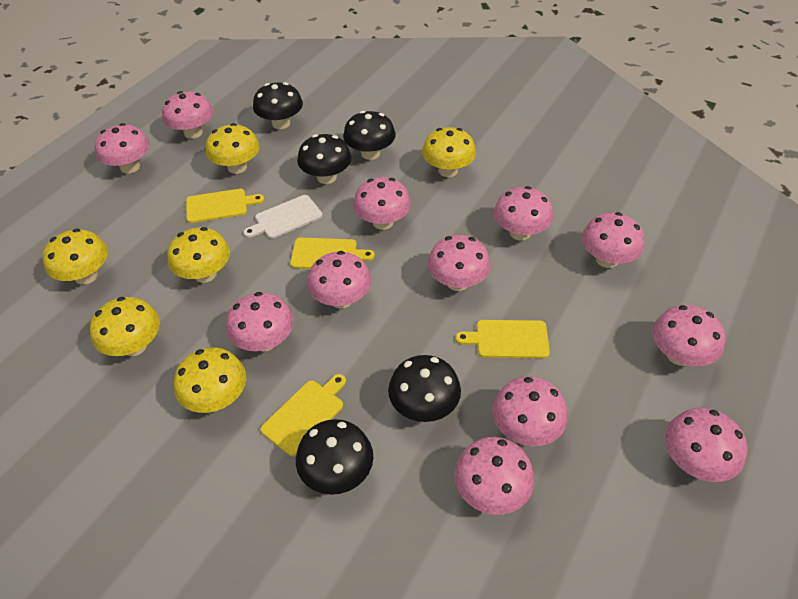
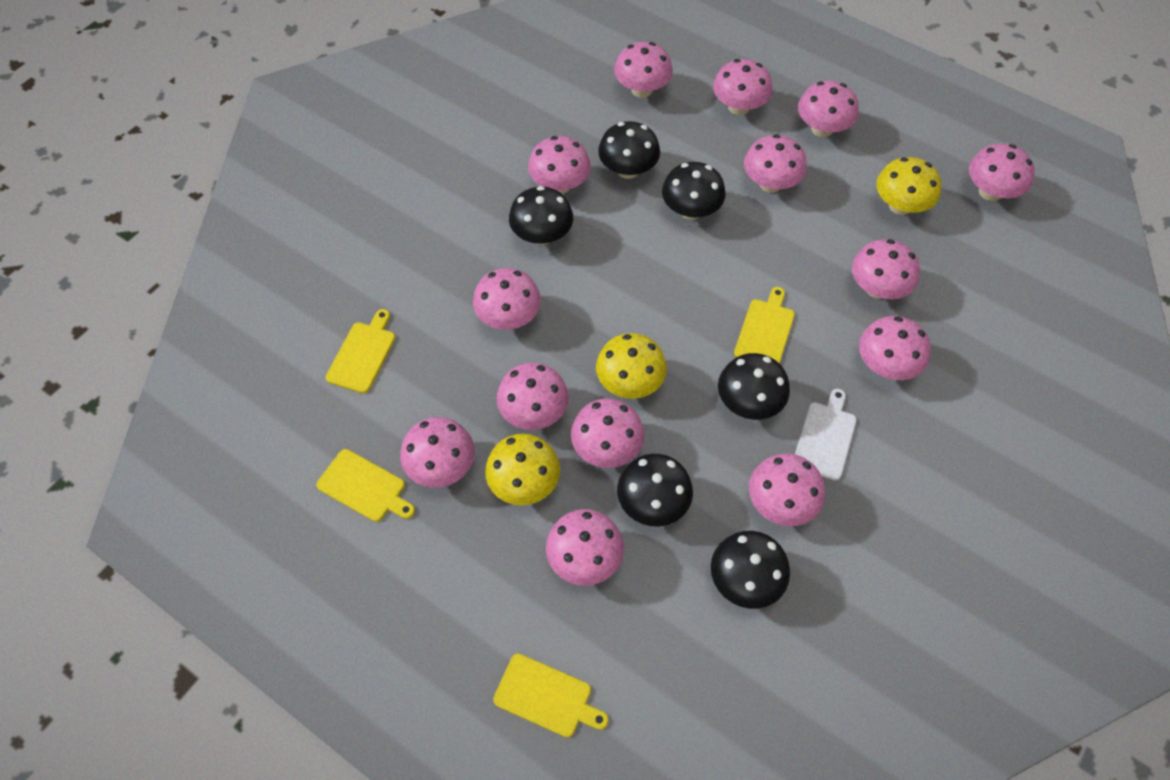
black mushroom: 5 -> 6
pink mushroom: 12 -> 14
yellow mushroom: 6 -> 3

